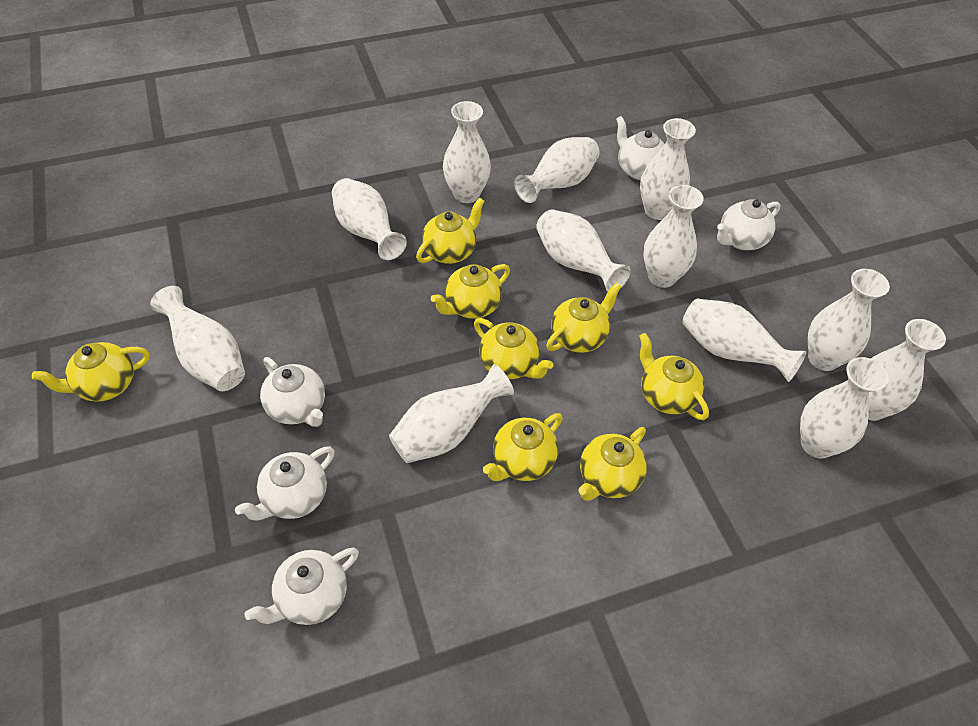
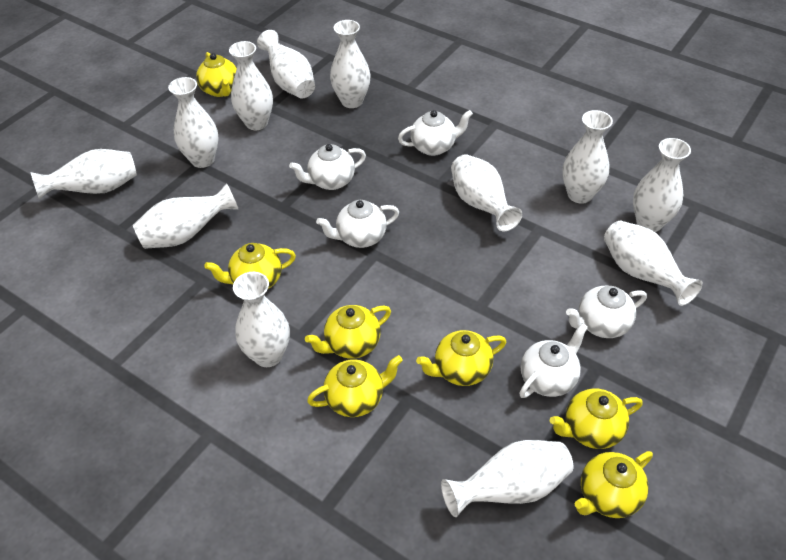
yellow teapot: 8 -> 7

